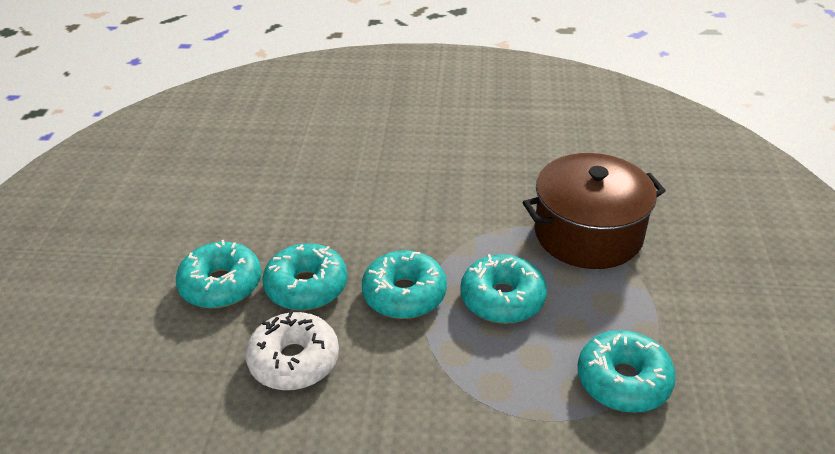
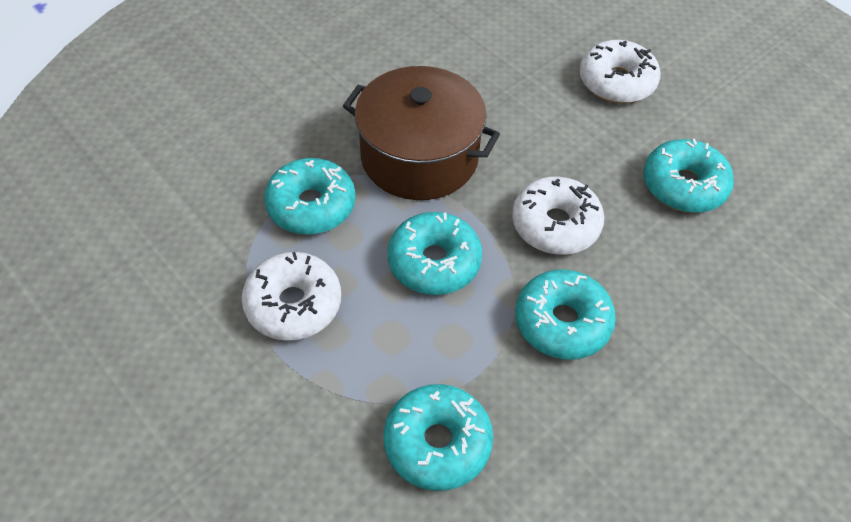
white donut: 1 -> 3

